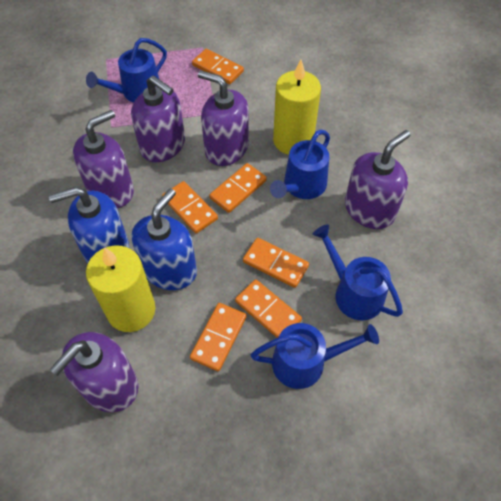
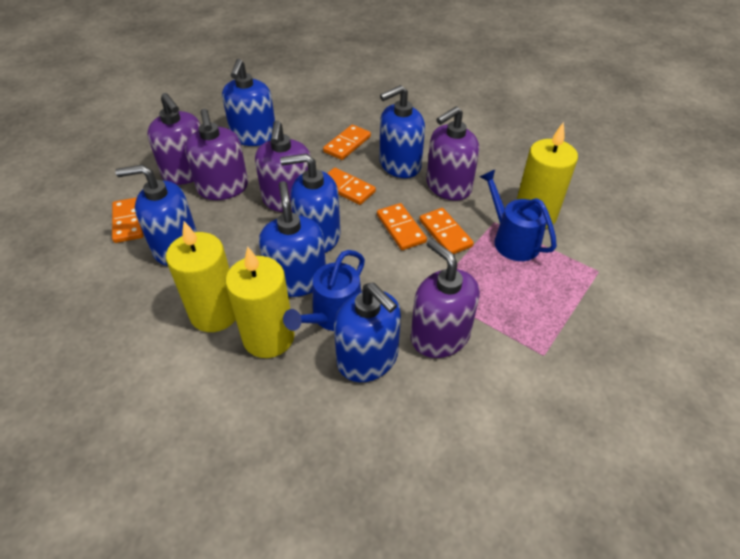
blue soap dispenser: 2 -> 6
blue watering can: 4 -> 2
orange domino: 6 -> 5
yellow candle: 2 -> 3

